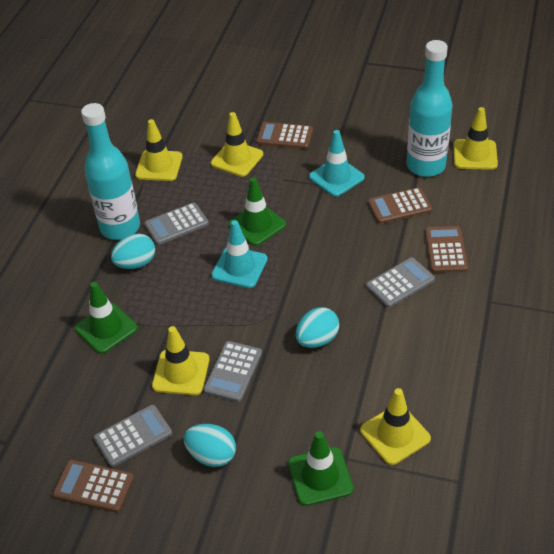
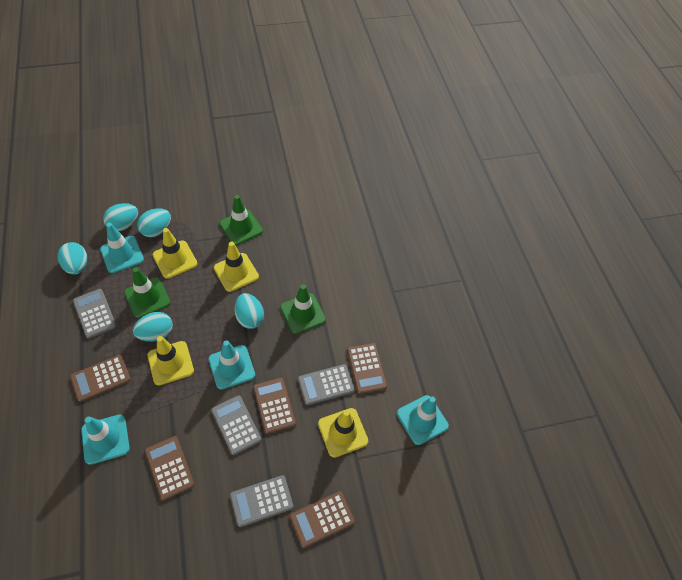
brown calculator: 4 -> 5
turquoise bottle: 2 -> 0
turquoise egg: 3 -> 5
turquoise traffic cone: 2 -> 4
yellow traffic cone: 5 -> 4

